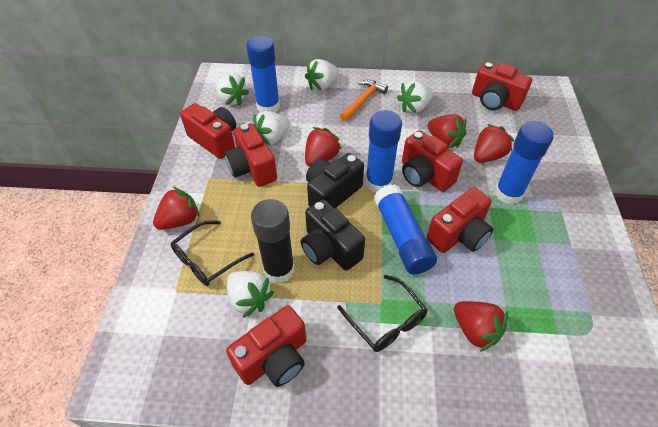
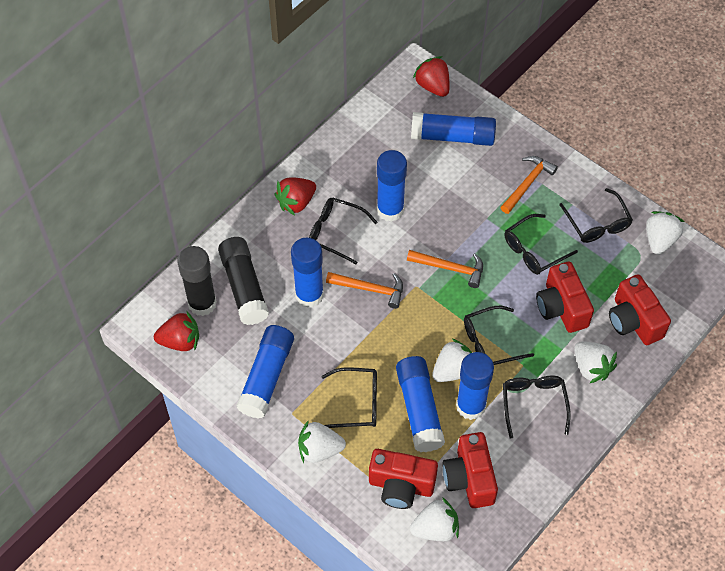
black camera: 2 -> 0
black glasses: 2 -> 6
black glue stick: 1 -> 2
blue glue stick: 4 -> 6
orange hammer: 1 -> 3
red camera: 6 -> 4
red strawberry: 5 -> 3

